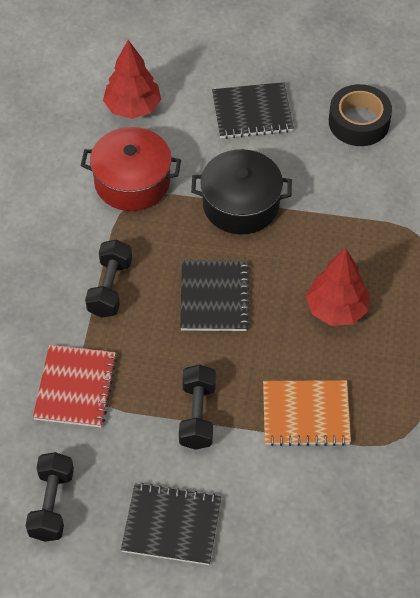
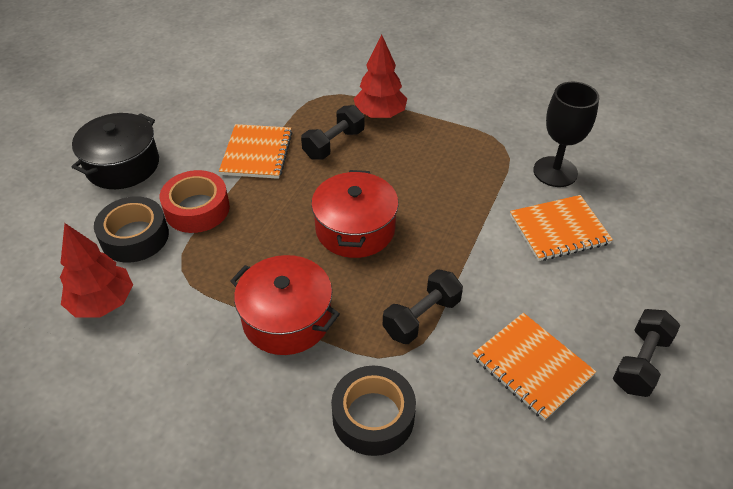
black goblet: 0 -> 1
black notebook: 3 -> 0
black tape: 1 -> 2
orange notebook: 1 -> 3
red notebook: 1 -> 0
red pot: 1 -> 2
red tape: 0 -> 1

